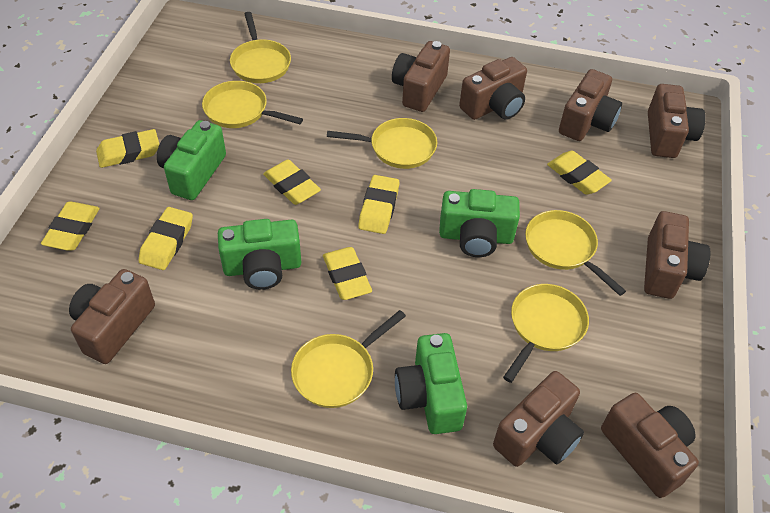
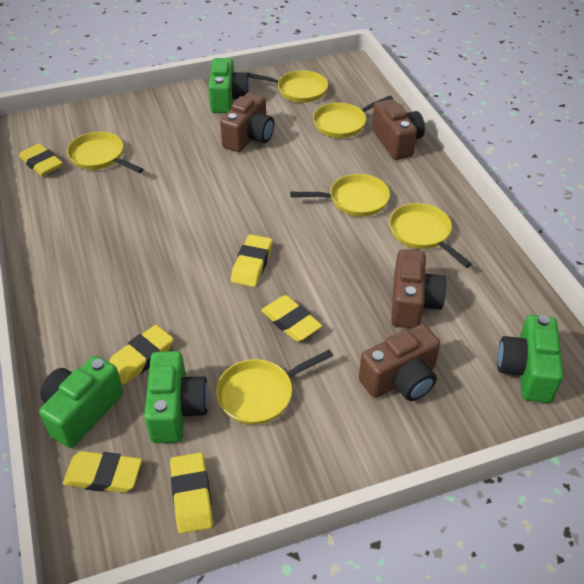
brown camera: 8 -> 4
yellow eraser: 7 -> 6

